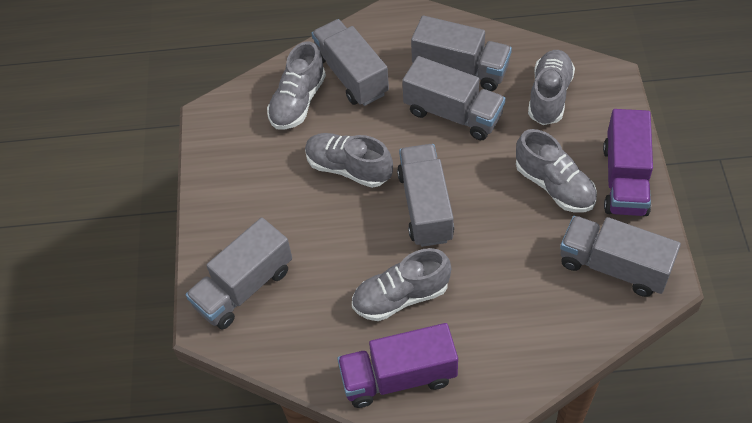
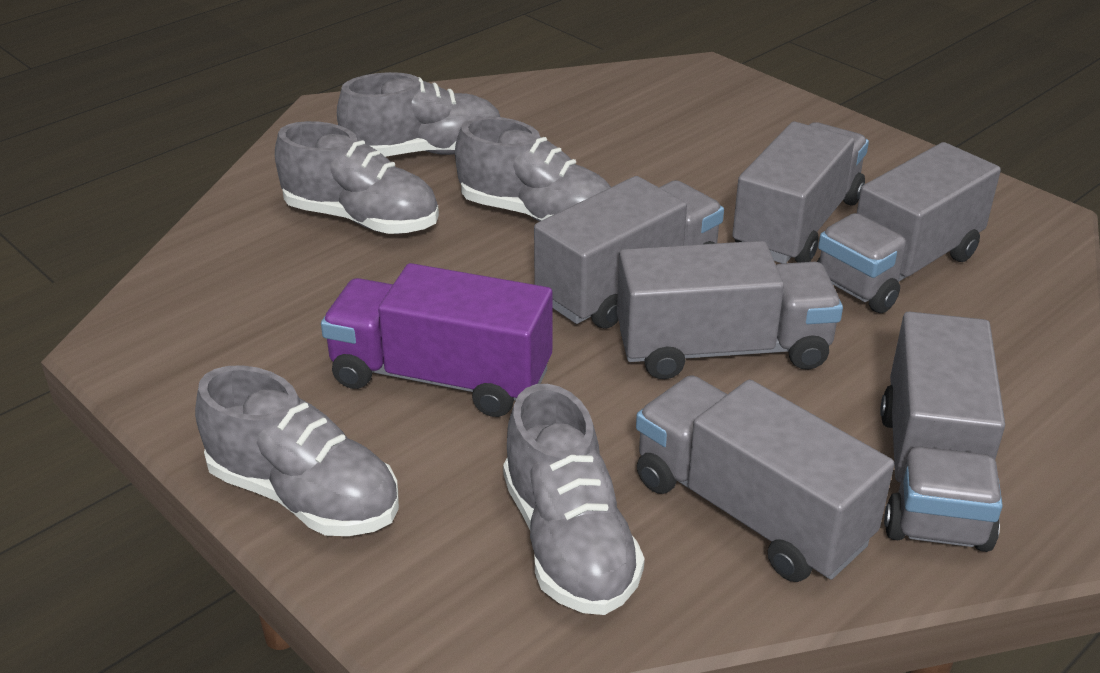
purple truck: 2 -> 1

